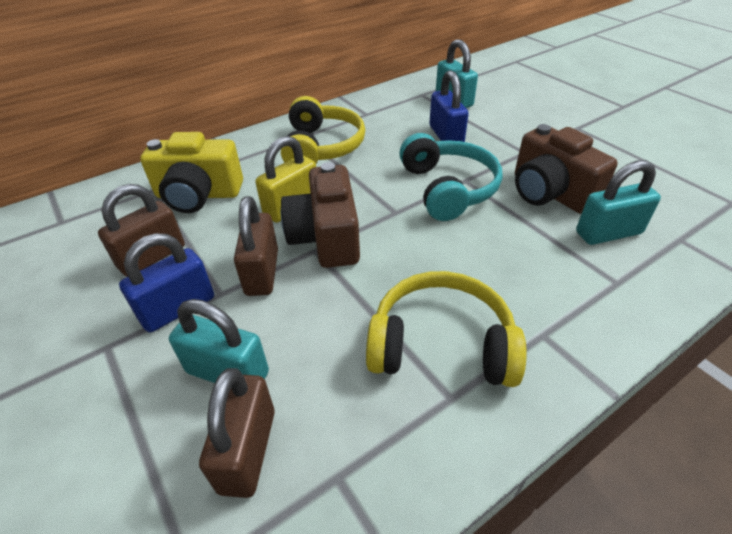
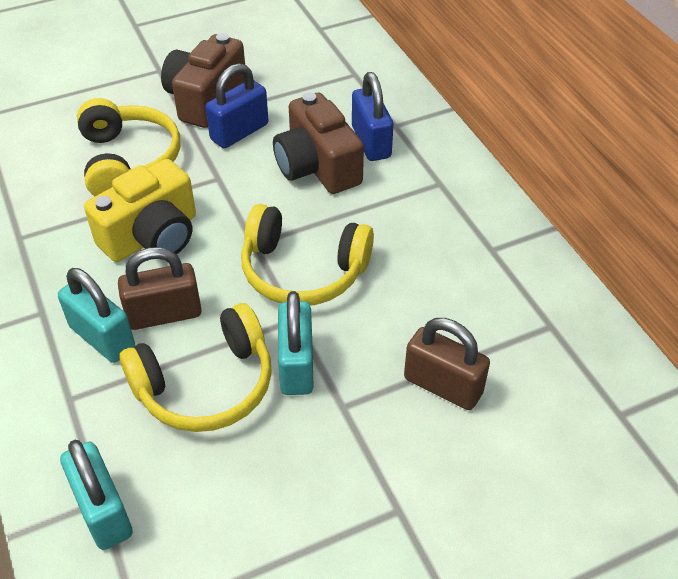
brown padlock: 3 -> 2
turquoise headphones: 1 -> 0
yellow headphones: 2 -> 3
yellow padlock: 1 -> 0

